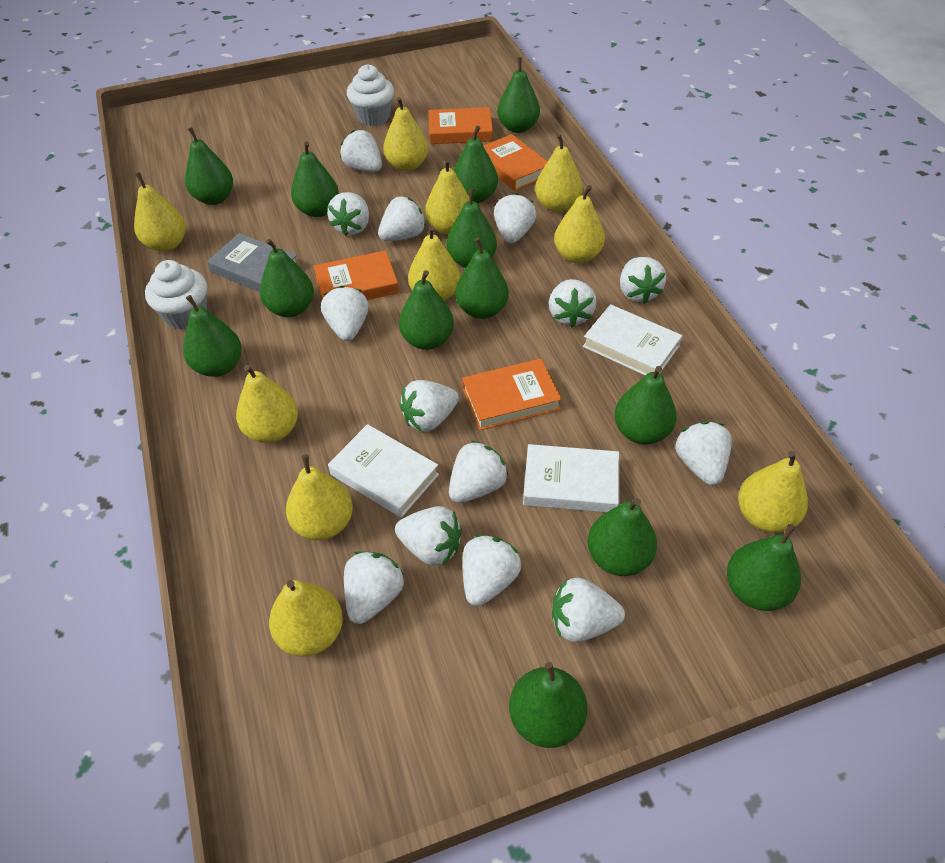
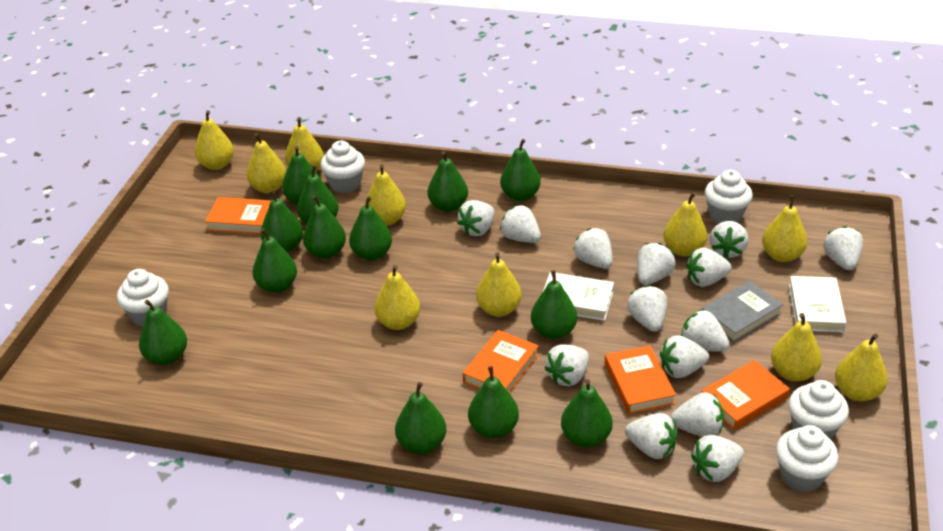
white book: 3 -> 2
white cupcake: 2 -> 5

